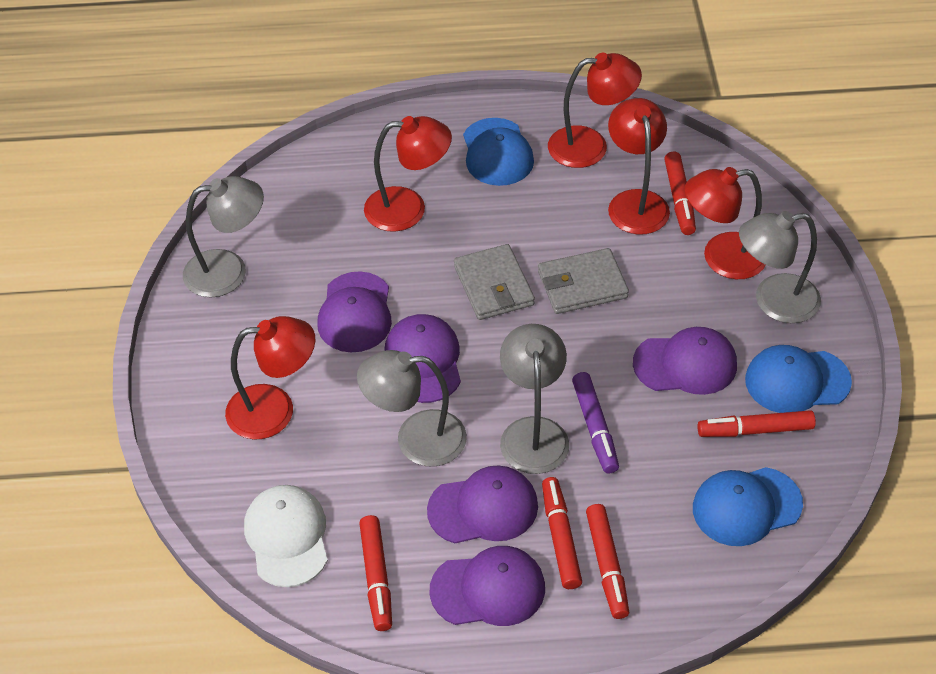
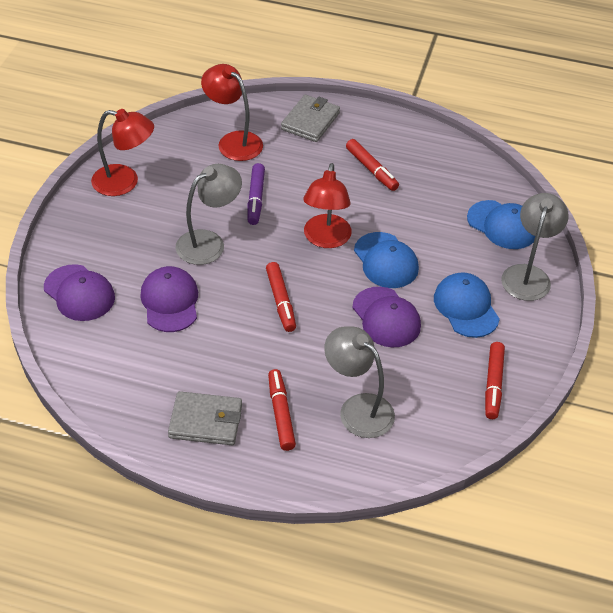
grey lamp: 4 -> 3
purple cap: 5 -> 3
red lamp: 5 -> 3
red marker: 5 -> 4
white cap: 1 -> 0

